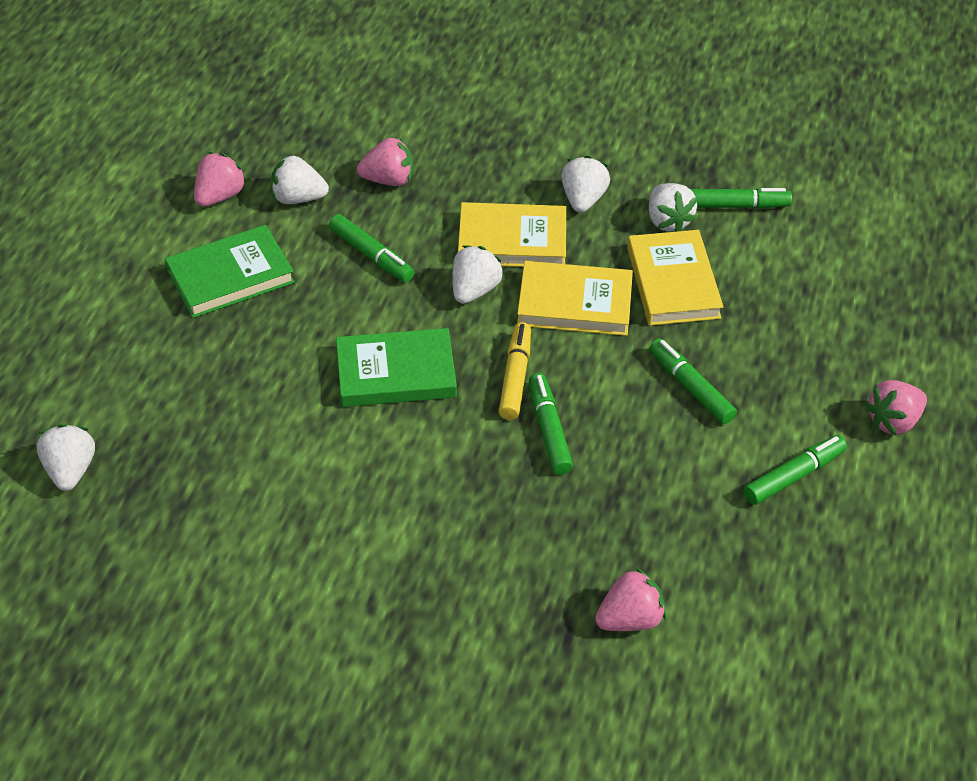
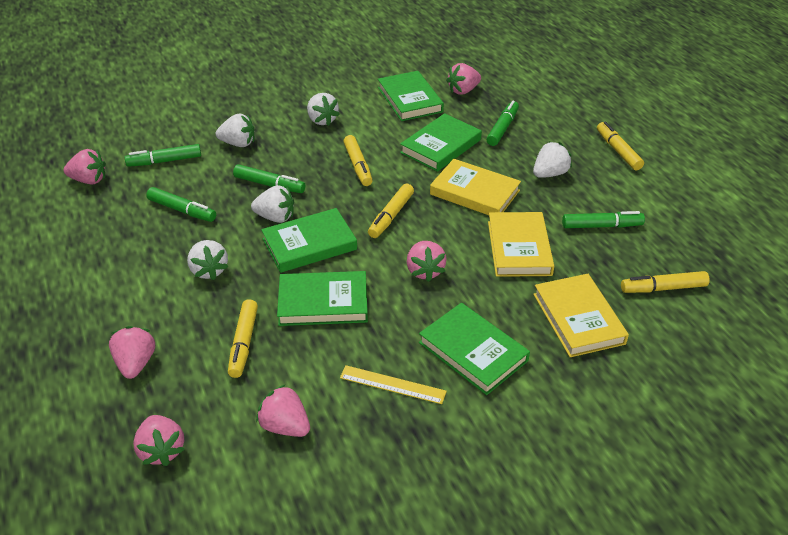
green book: 2 -> 5
pink strawberry: 4 -> 6
yellow marker: 1 -> 5
yellow ruler: 0 -> 1

